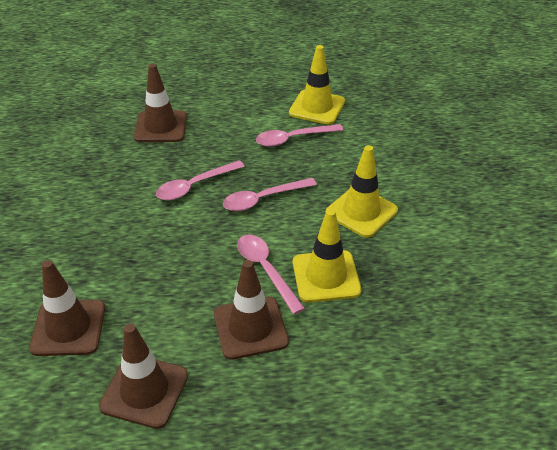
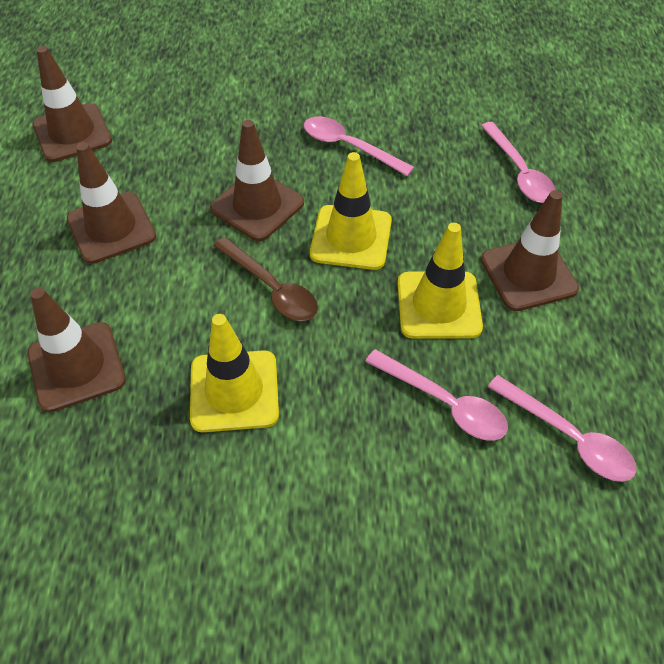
brown spoon: 0 -> 1
brown traffic cone: 4 -> 5

